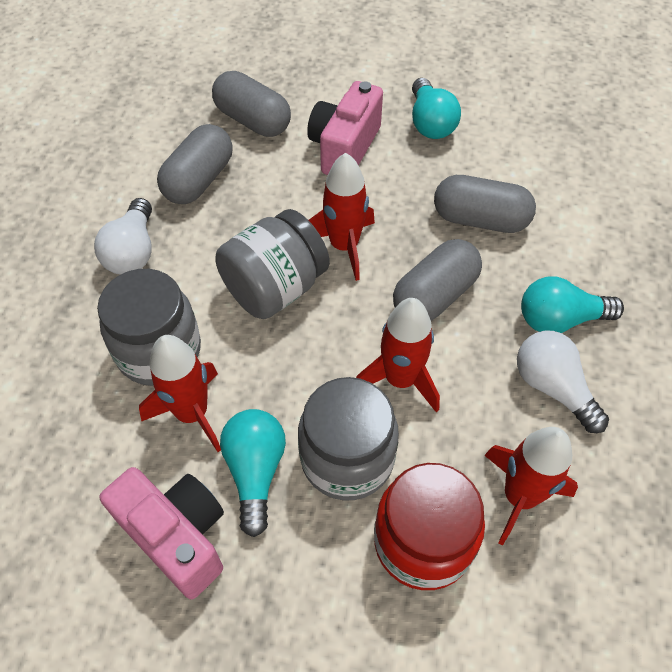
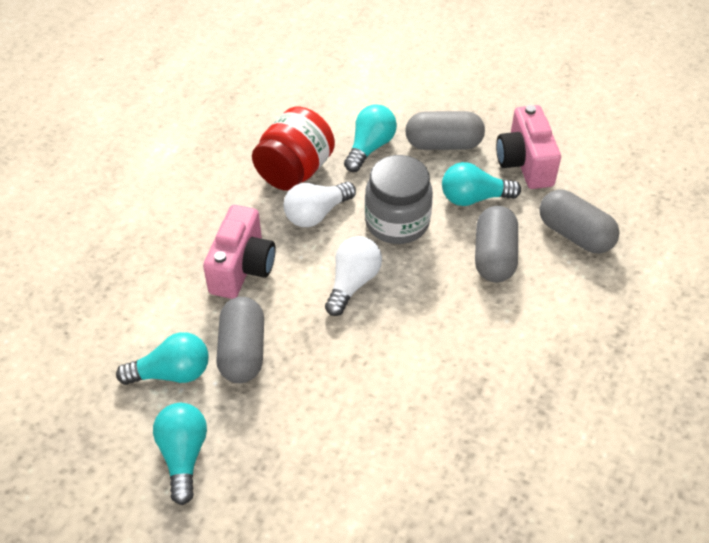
grey jar: 3 -> 1
red rocket: 4 -> 0
turquoise light bulb: 3 -> 4

